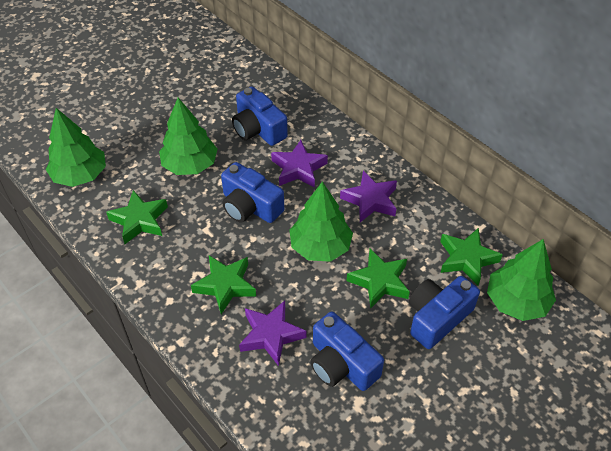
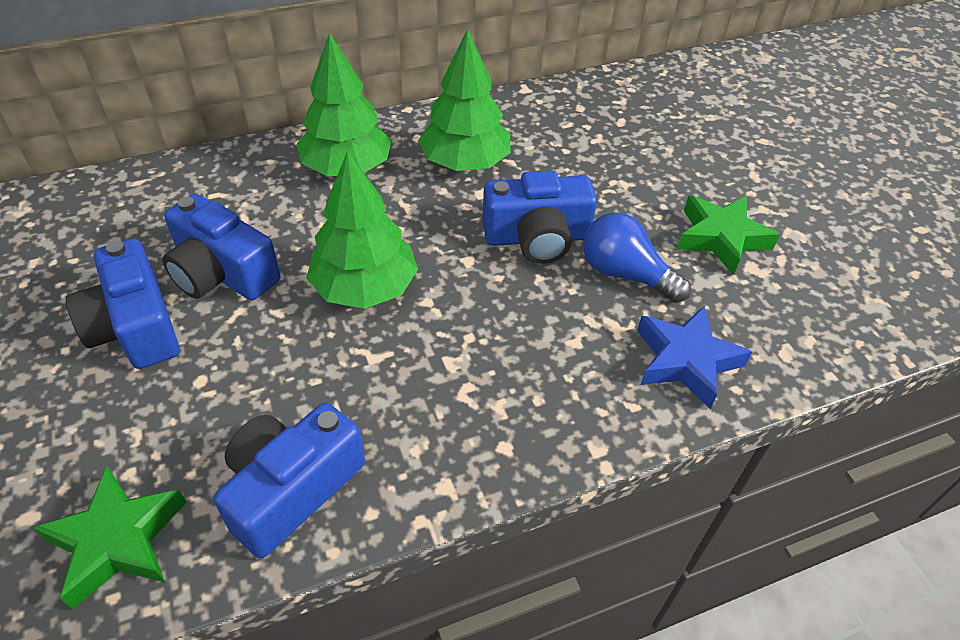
blue light bulb: 0 -> 1
blue star: 0 -> 1
green star: 4 -> 2
green tree: 4 -> 3
purple star: 3 -> 0

